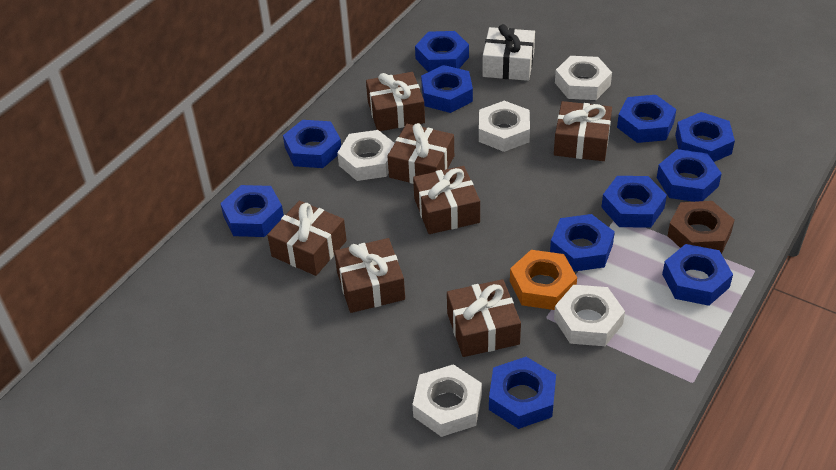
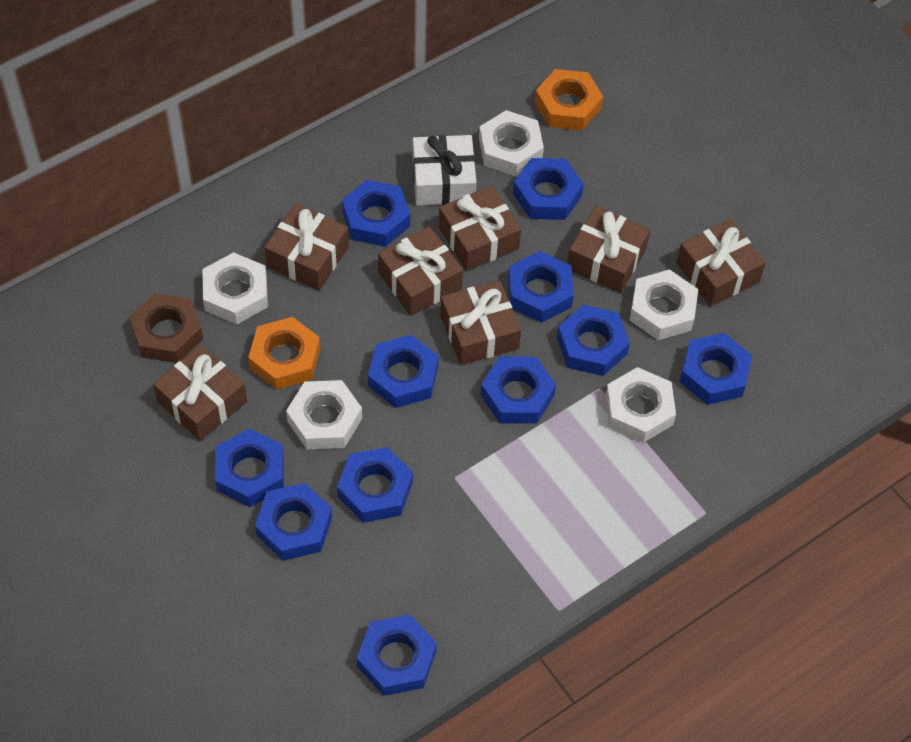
orange nut: 1 -> 2

